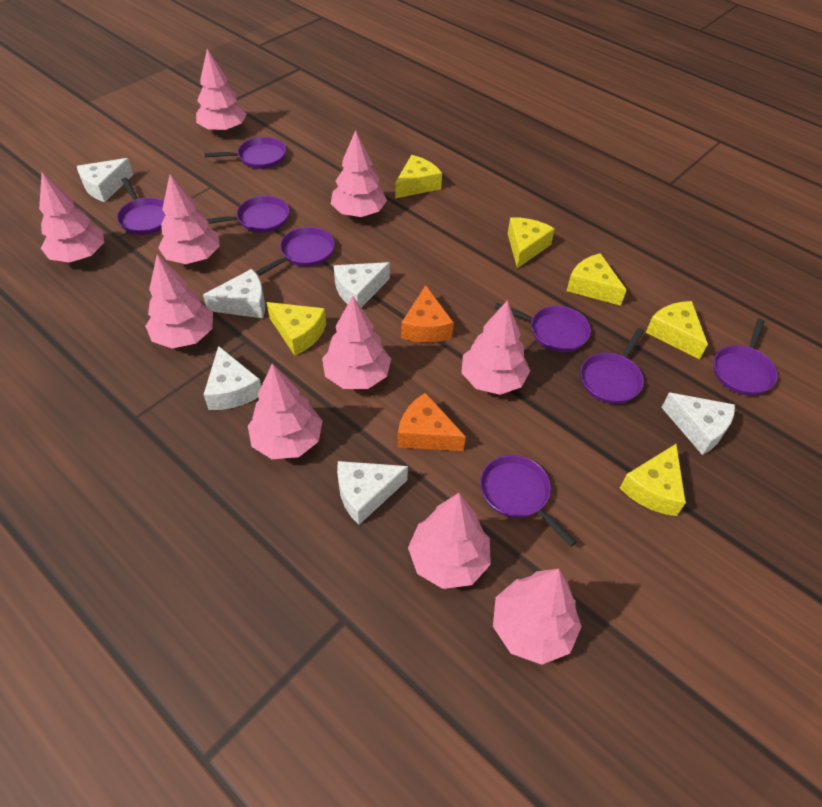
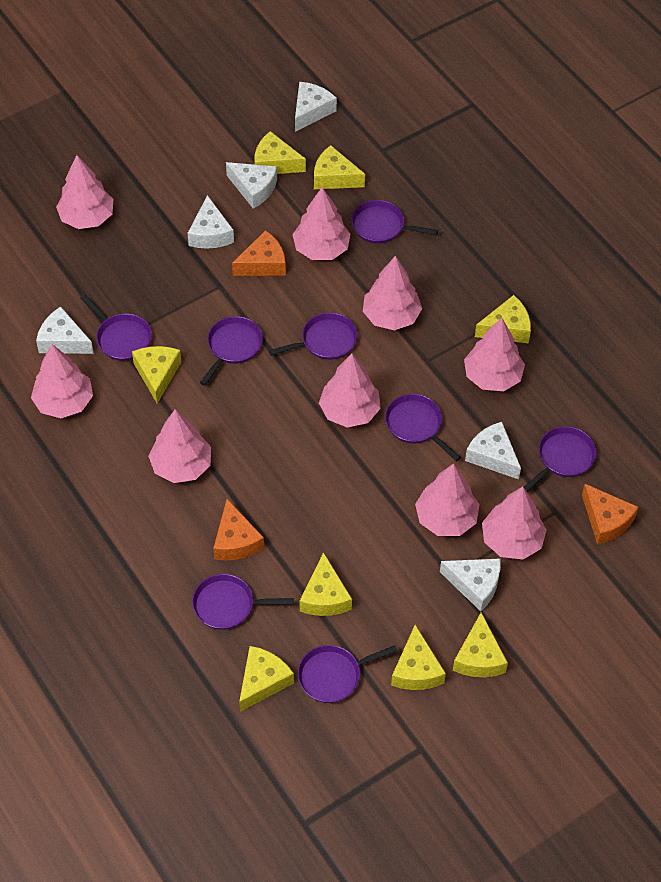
orange cheese: 2 -> 3
pink tree: 10 -> 9
yellow cheese: 6 -> 8

